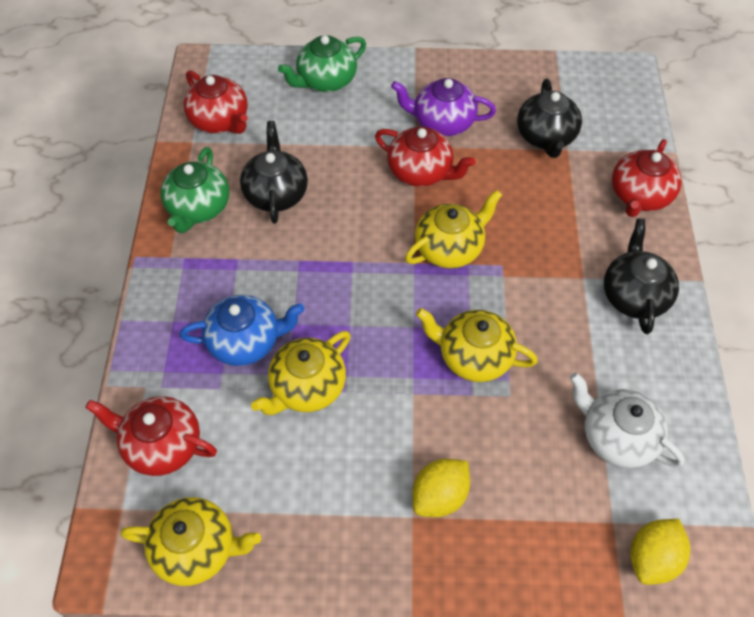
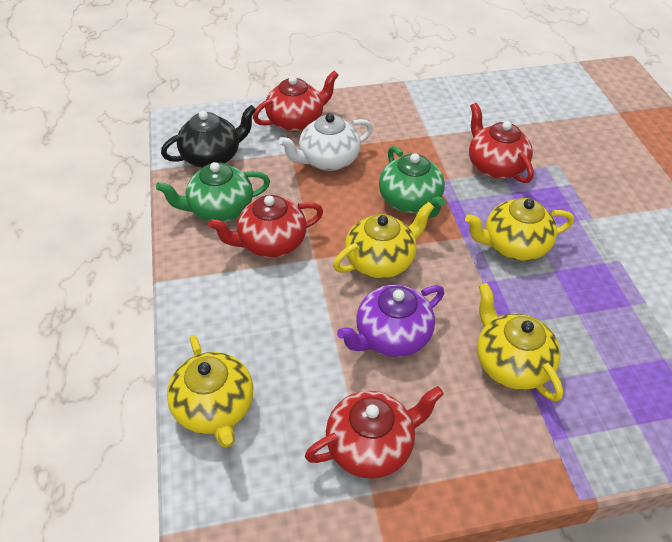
black teapot: 3 -> 1
blue teapot: 1 -> 0
yellow lemon: 2 -> 0

